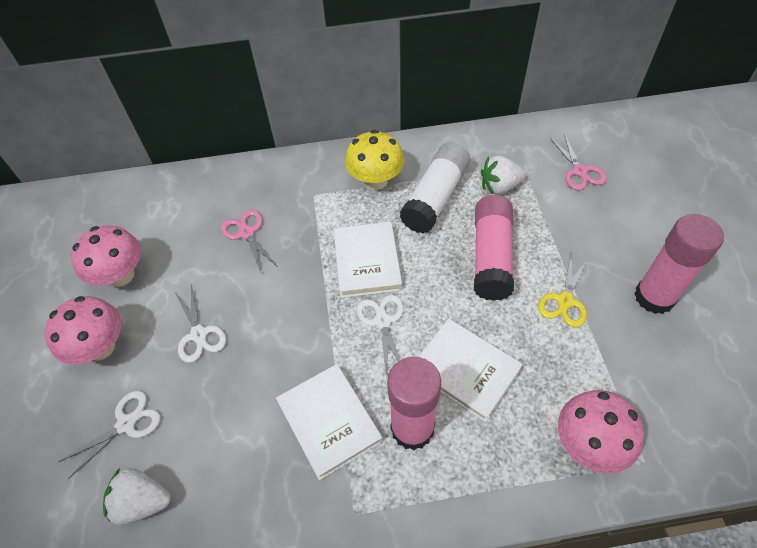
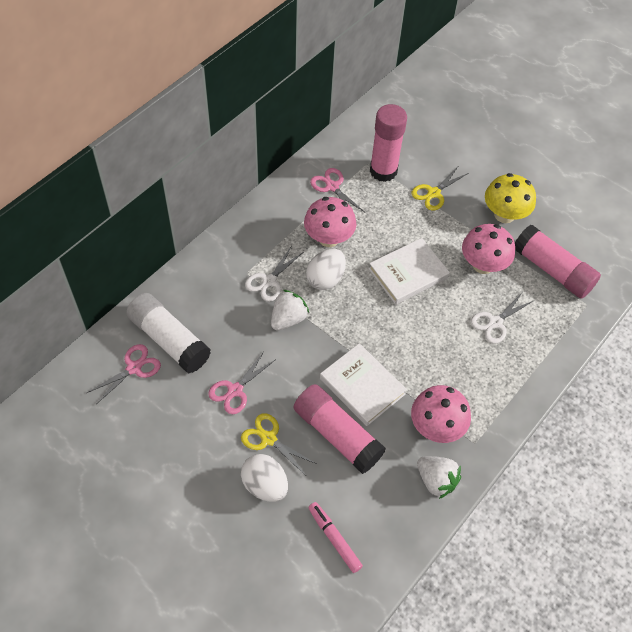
pink marker: 0 -> 1
pink scissors: 2 -> 3
white book: 3 -> 2
white egg: 0 -> 2
white scissors: 3 -> 2
yellow scissors: 1 -> 2

